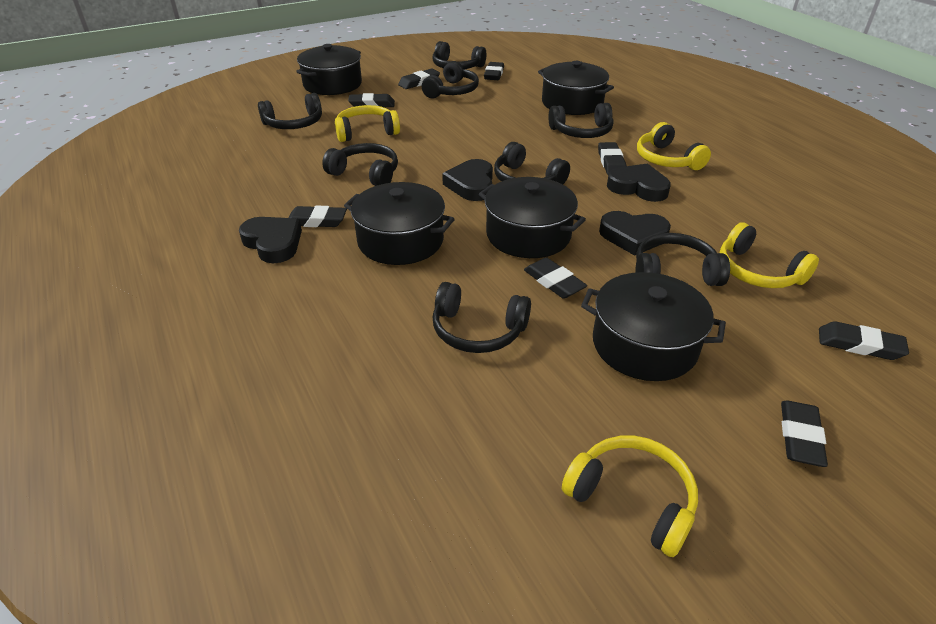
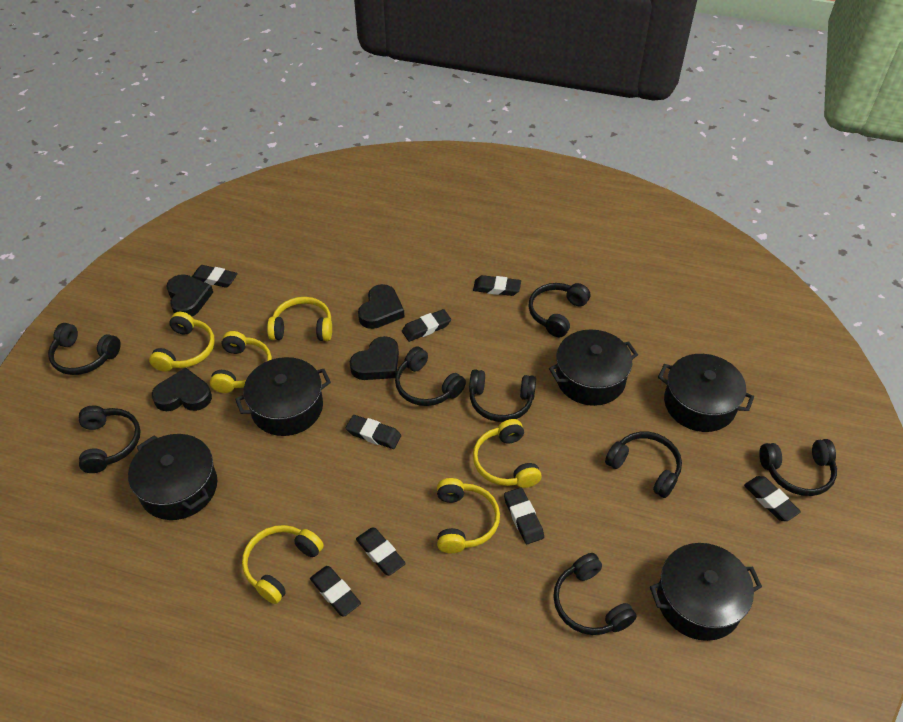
yellow headphones: 4 -> 6

